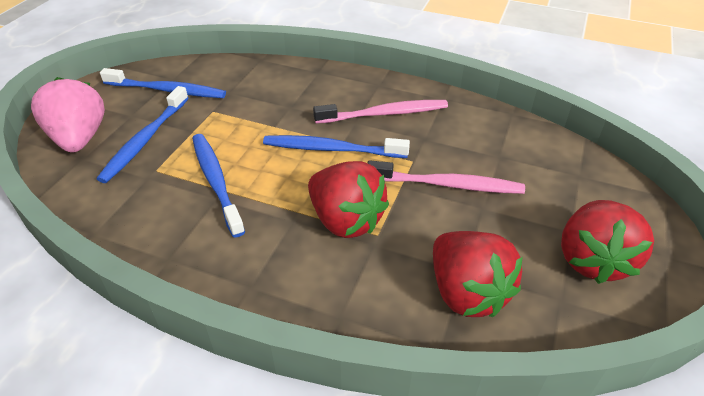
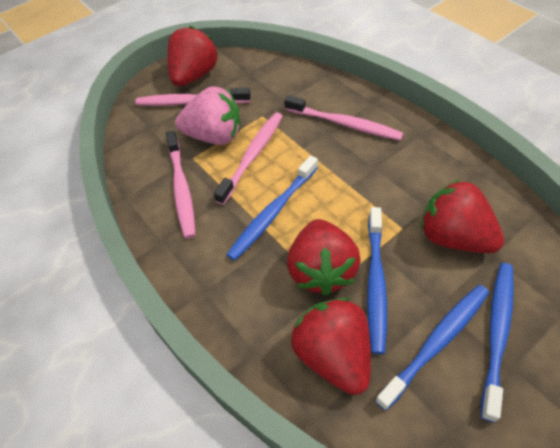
pink toothbrush: 2 -> 4
red strawberry: 3 -> 4

